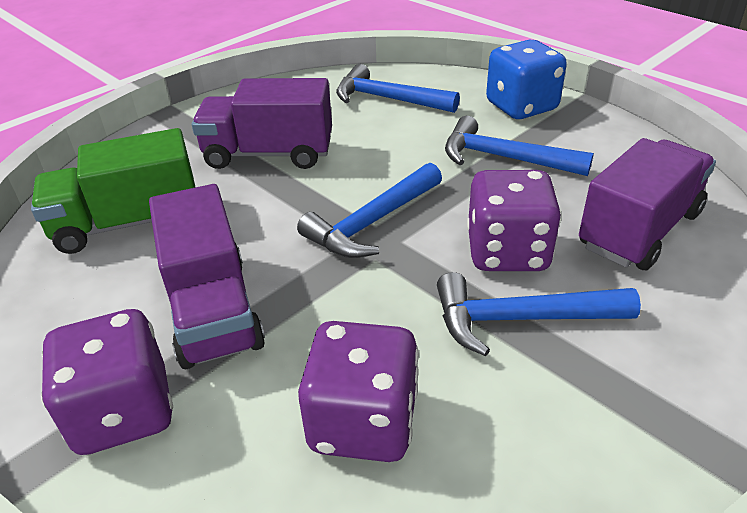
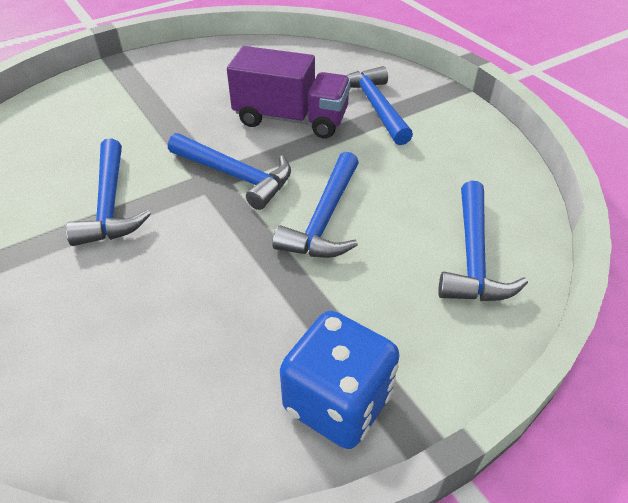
blue hammer: 4 -> 5
green truck: 1 -> 0
purple dice: 3 -> 0
purple truck: 3 -> 1

